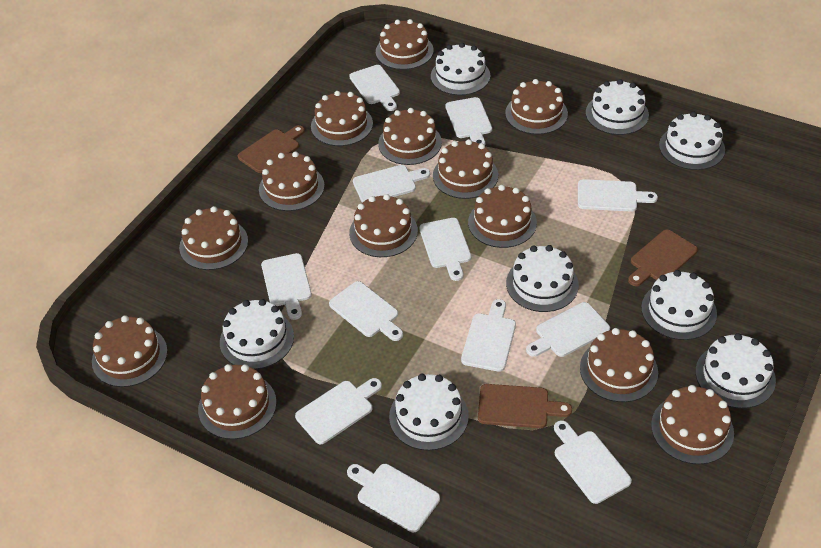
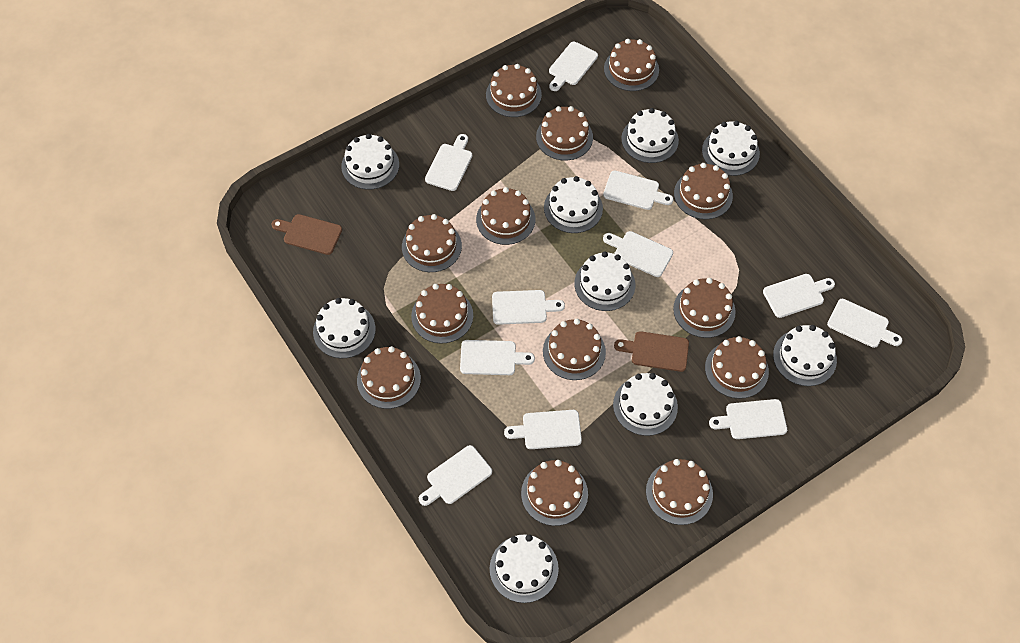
brown cutting board: 3 -> 2
white cake: 8 -> 9
white cutting board: 12 -> 11

